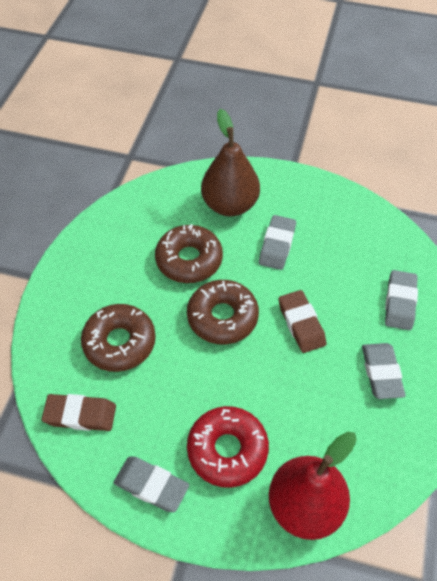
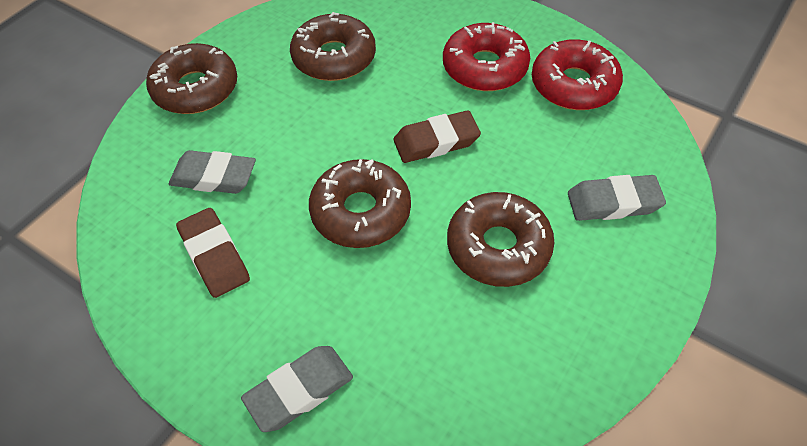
brown donut: 3 -> 4
brown pear: 1 -> 0
grey eraser: 4 -> 3
red donut: 1 -> 2
red pear: 1 -> 0

